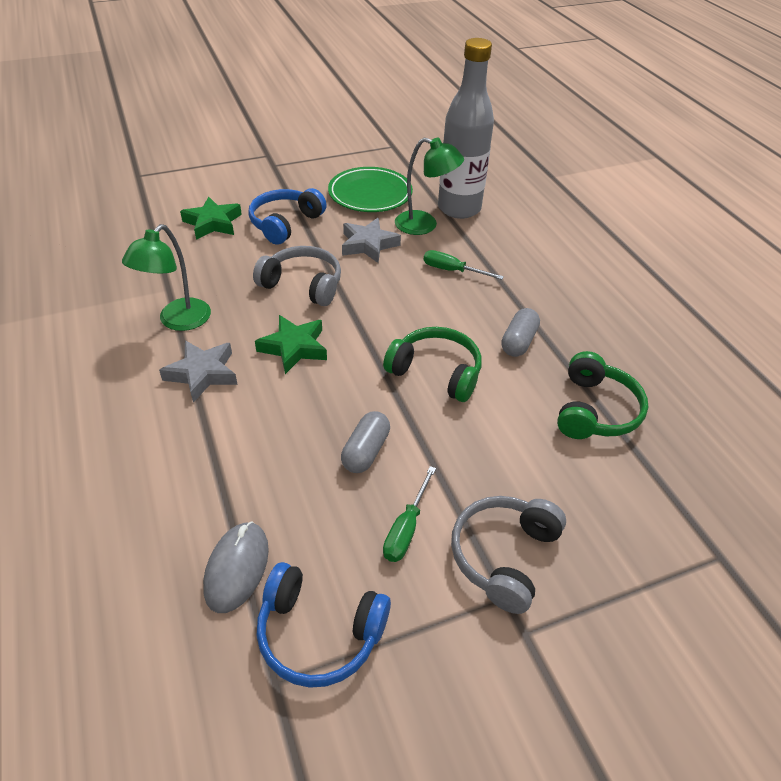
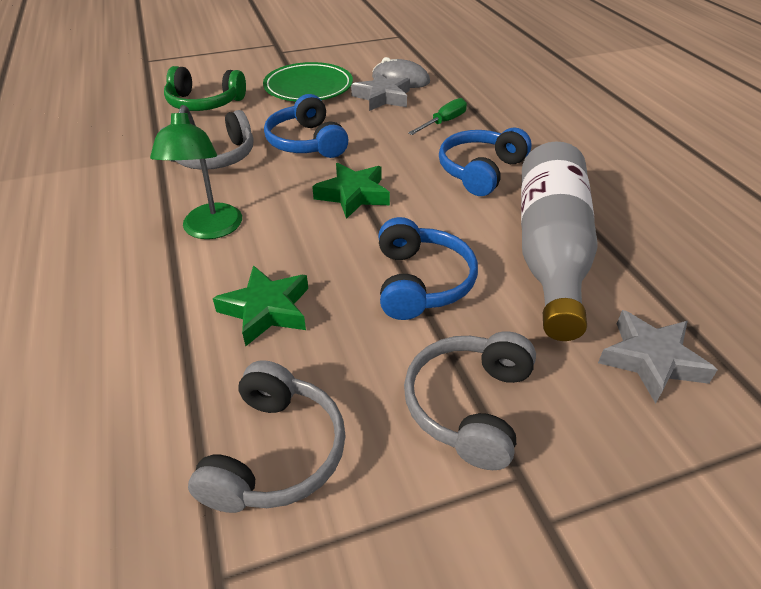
blue headphones: 2 -> 3
green headphones: 2 -> 1
green lamp: 2 -> 1
green screwdriver: 2 -> 1
grey capsule: 2 -> 0
grey headphones: 2 -> 3

